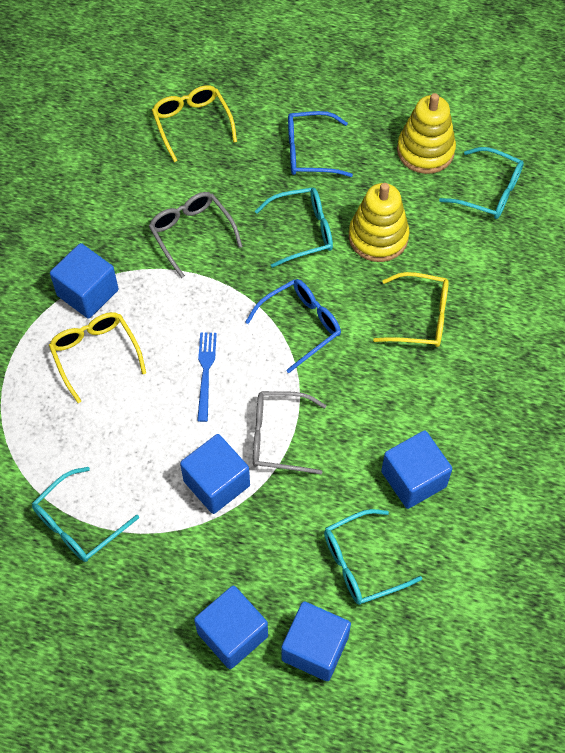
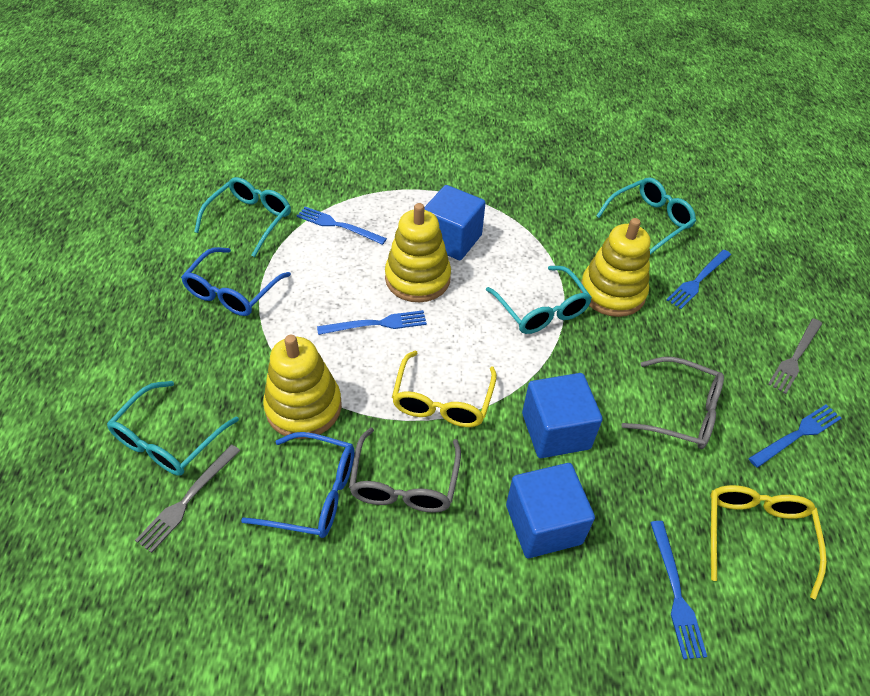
blue cube: 5 -> 3
blue fork: 1 -> 5
grey fork: 0 -> 2
yellow glasses: 3 -> 2
yellow stacking toy: 2 -> 3

